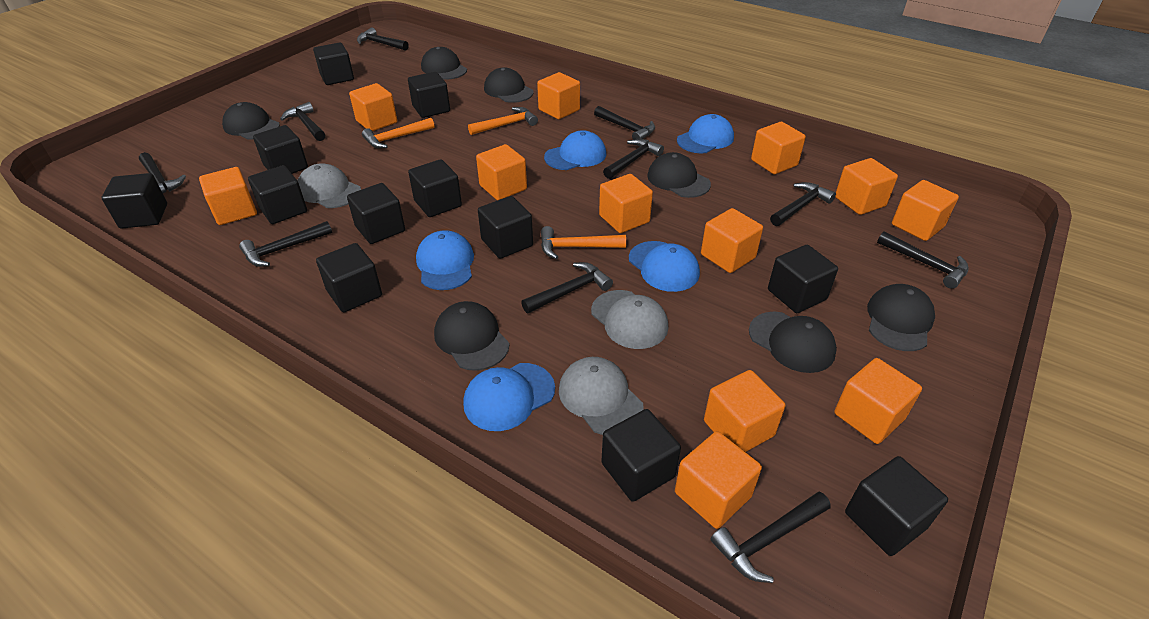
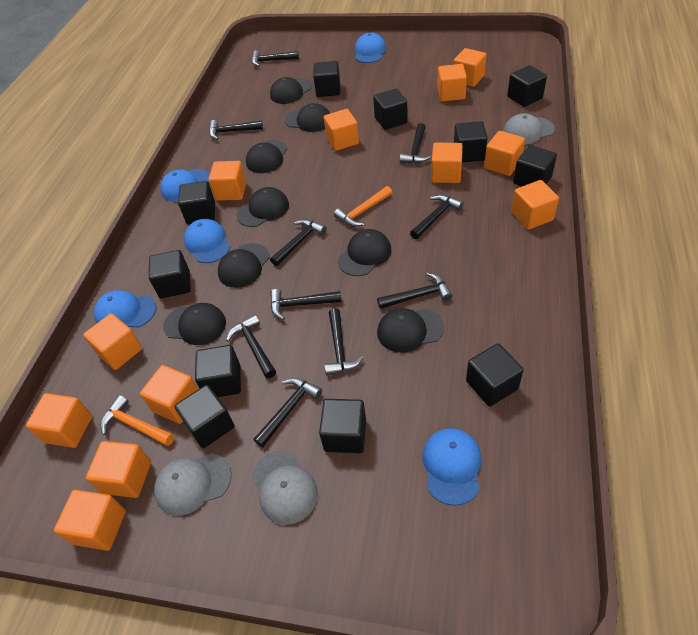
black cap: 7 -> 8
black cube: 12 -> 11
orange hammer: 3 -> 2

